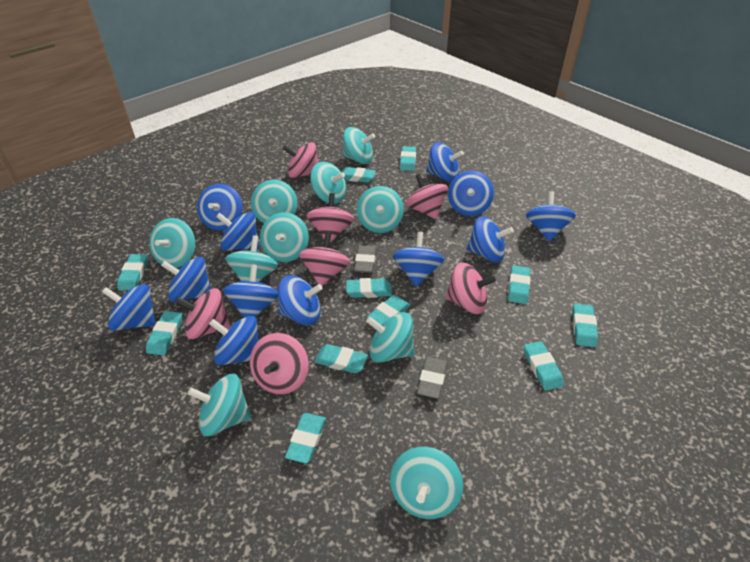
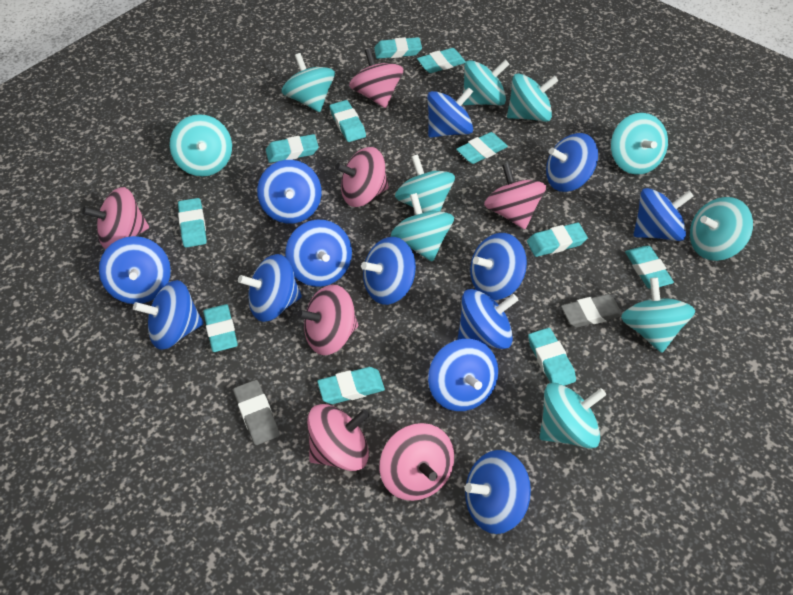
blue spinning top: 12 -> 13

